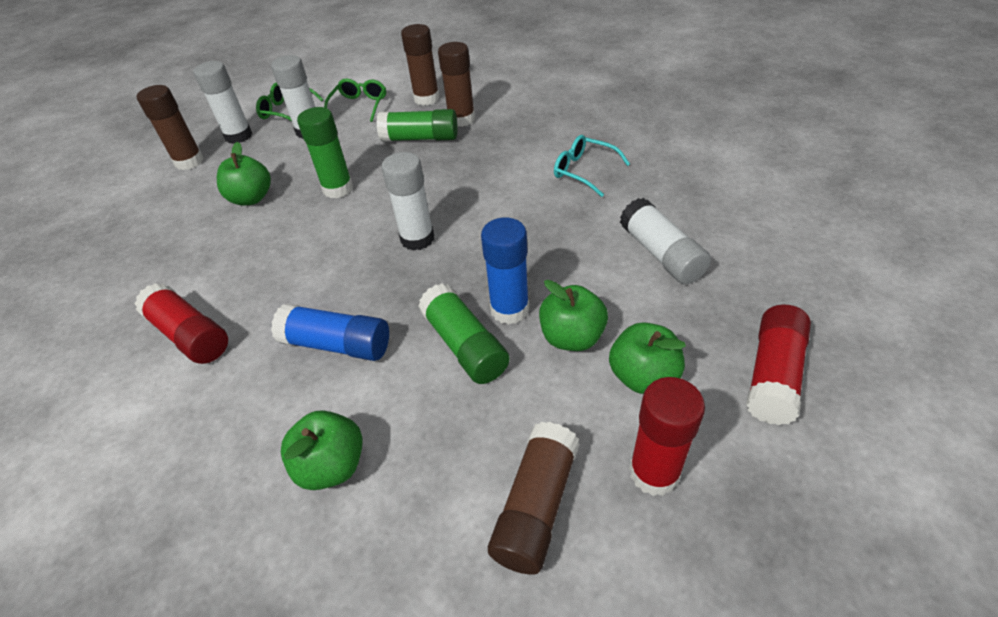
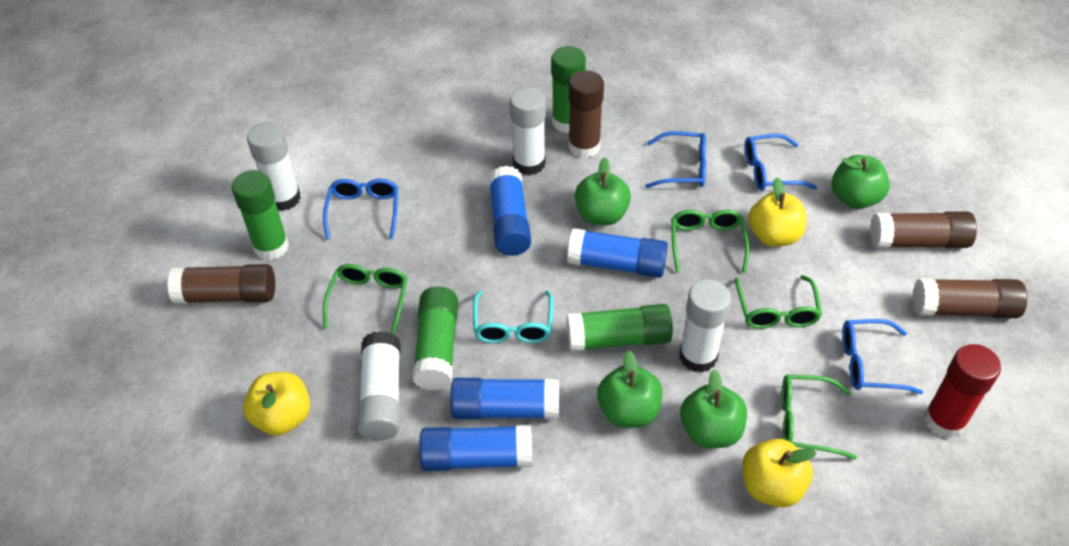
blue glasses: 0 -> 4
blue glue stick: 2 -> 4
green glasses: 2 -> 4
green glue stick: 3 -> 4
red glue stick: 3 -> 1
yellow apple: 0 -> 3

